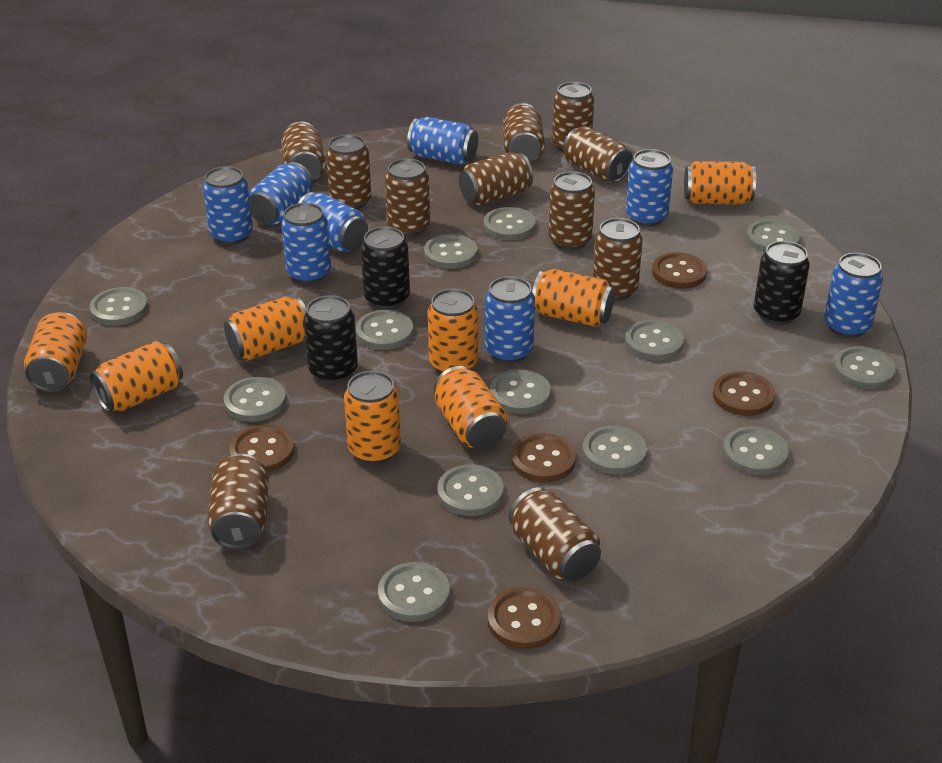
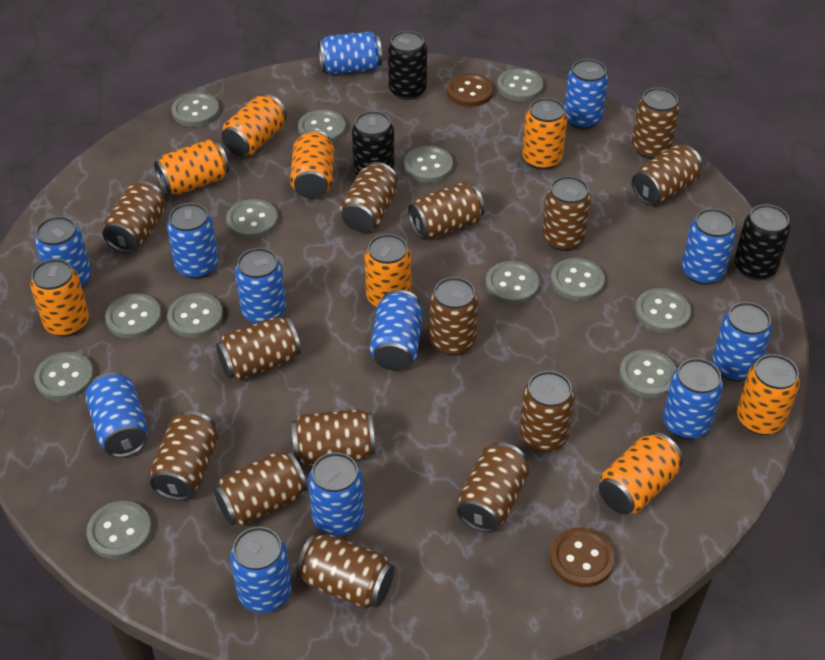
blue can: 8 -> 12
brown button: 5 -> 2
brown can: 11 -> 14

